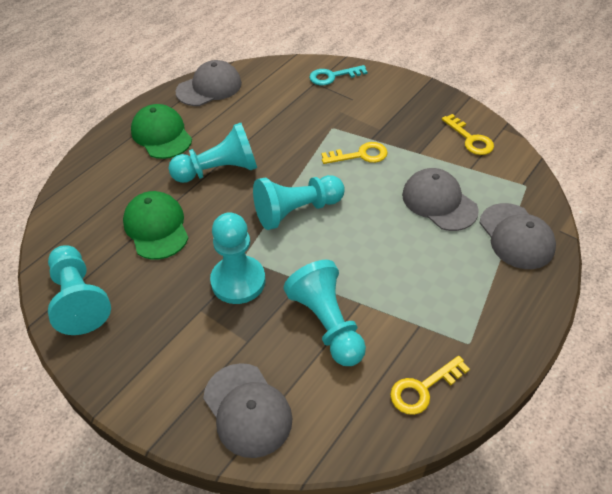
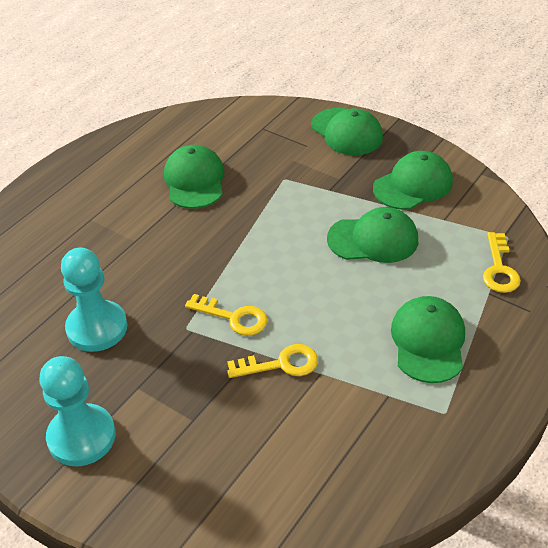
green cap: 2 -> 5
grey cap: 4 -> 0
turquoise key: 1 -> 0
turquoise pawn: 5 -> 2

